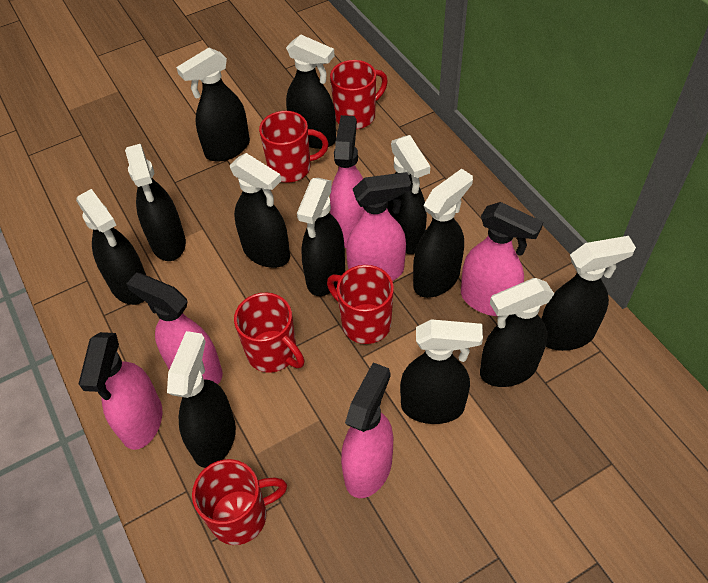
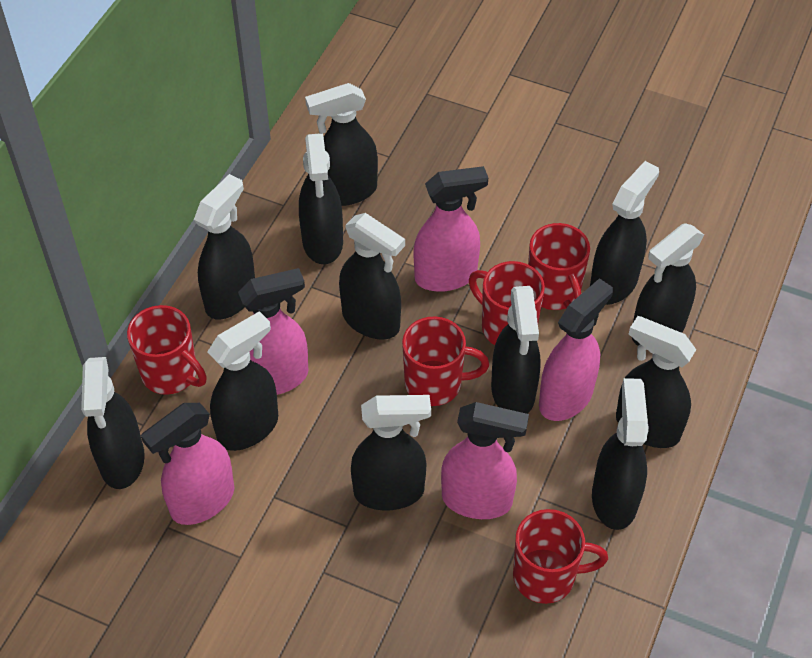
pink spray bottle: 6 -> 5

